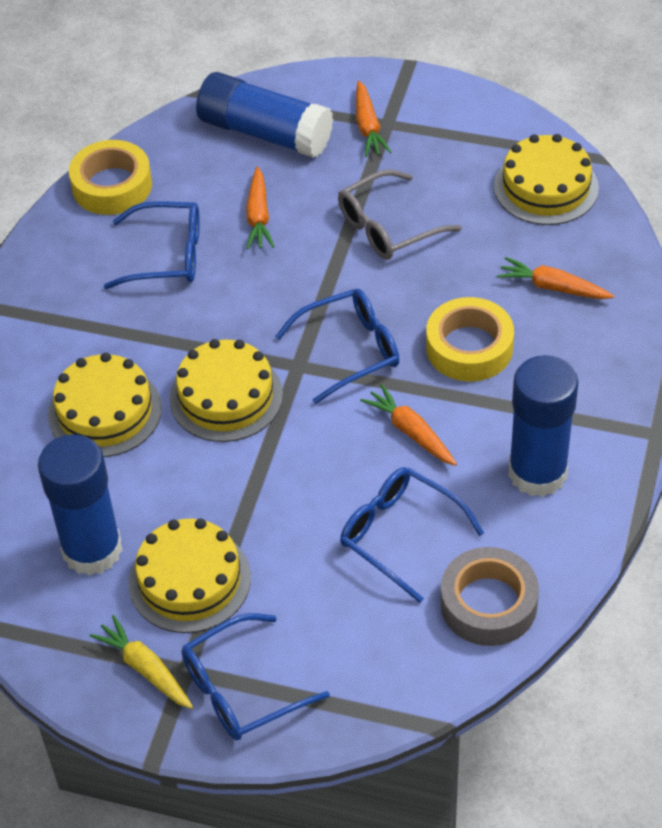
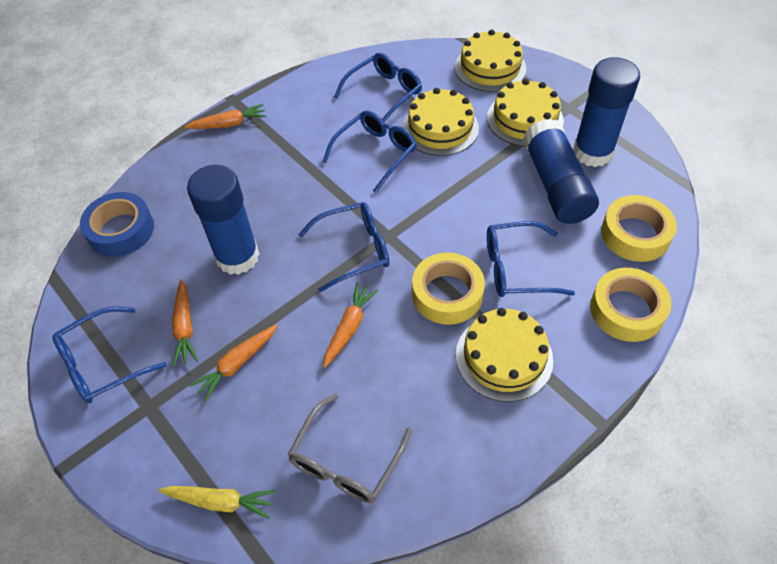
blue glasses: 4 -> 5
blue tape: 0 -> 1
grey tape: 1 -> 0
yellow tape: 2 -> 3

